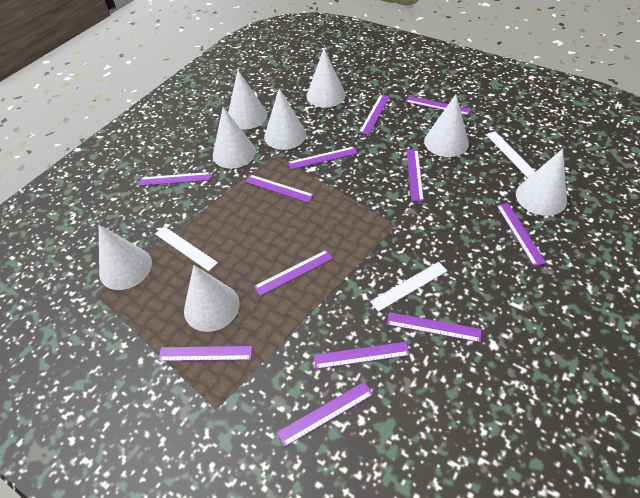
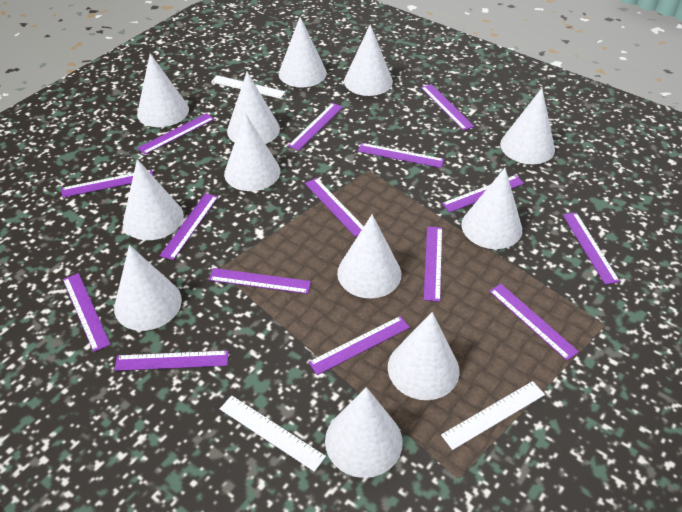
purple ruler: 12 -> 15
white cone: 8 -> 12

